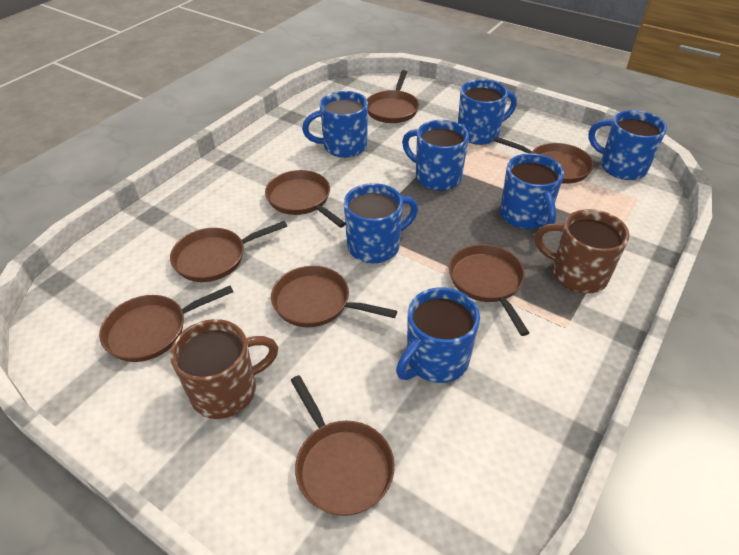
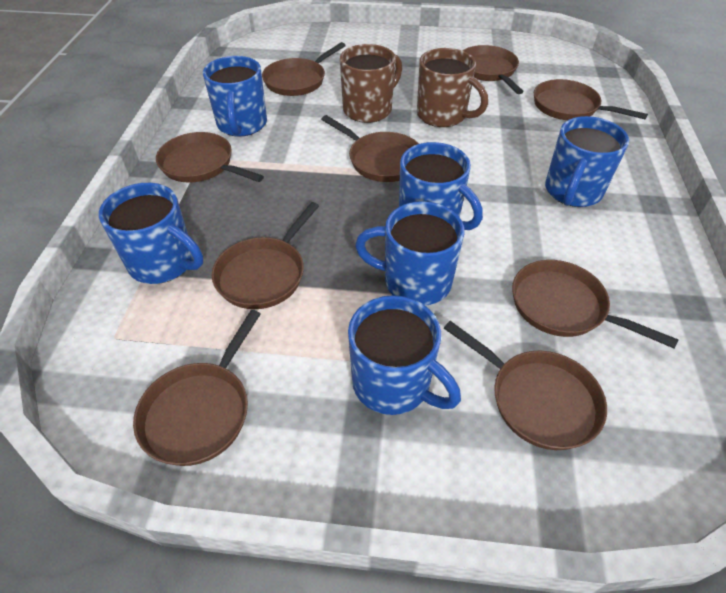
blue mug: 7 -> 6
brown pan: 8 -> 9

